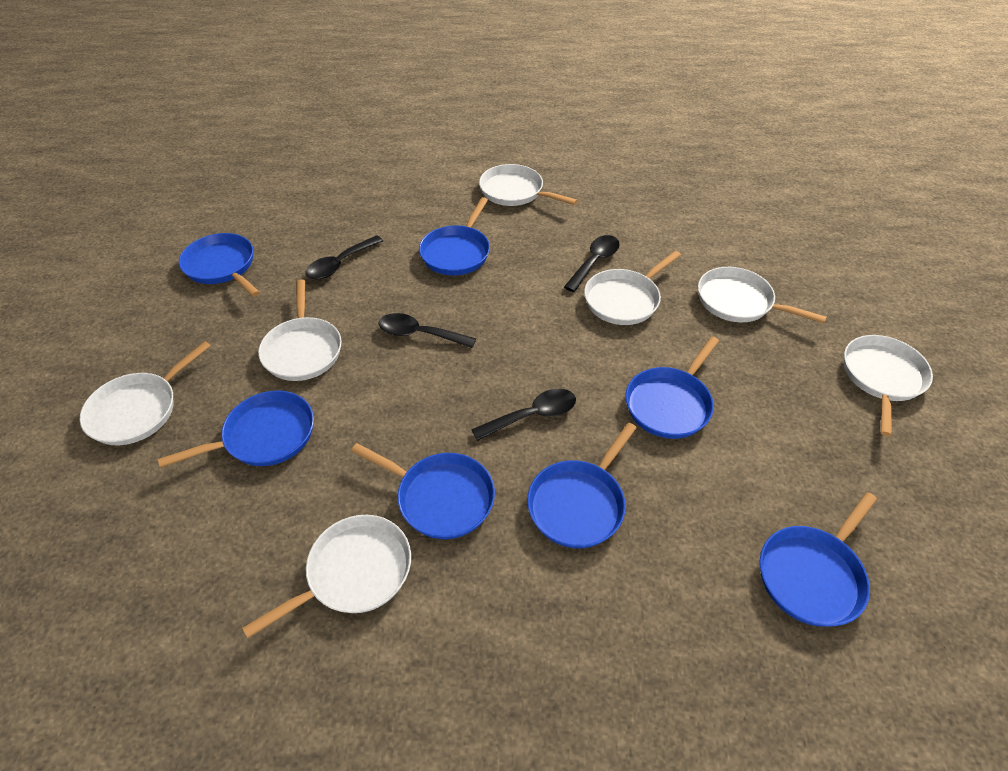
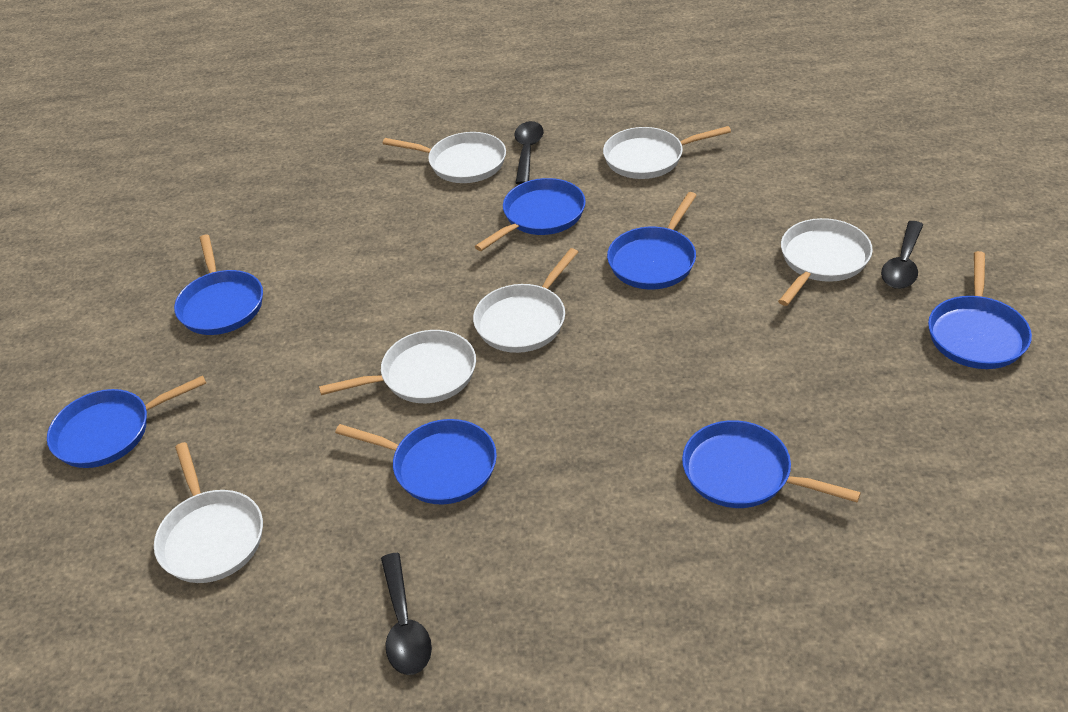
black spoon: 4 -> 3
white pan: 7 -> 6

